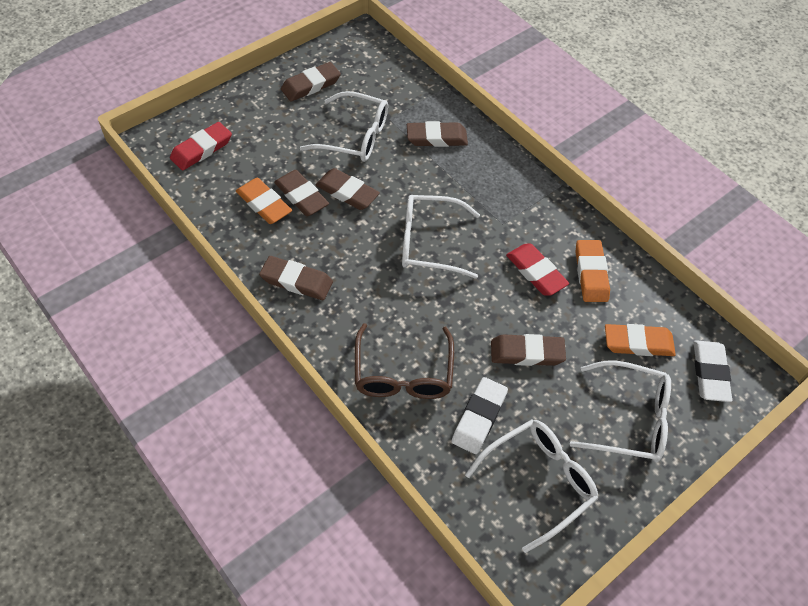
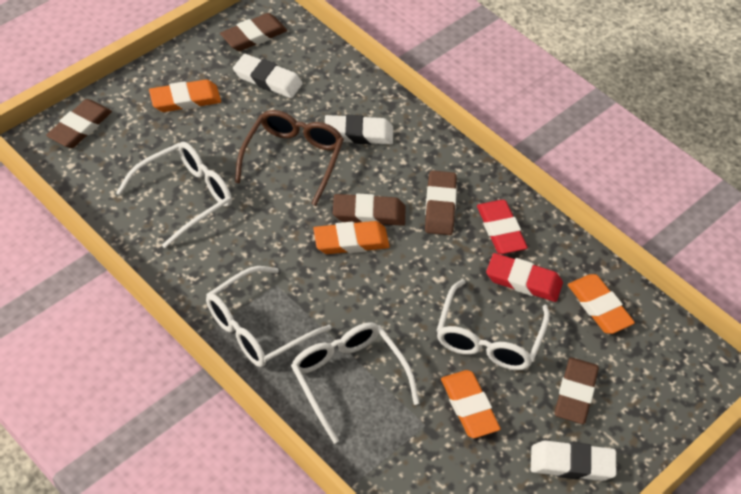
brown eraser: 6 -> 5
orange eraser: 3 -> 4
white eraser: 2 -> 3

